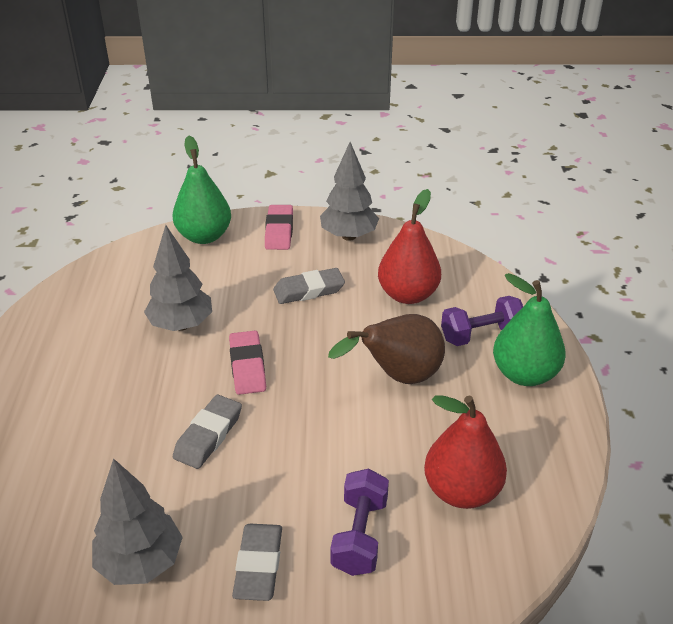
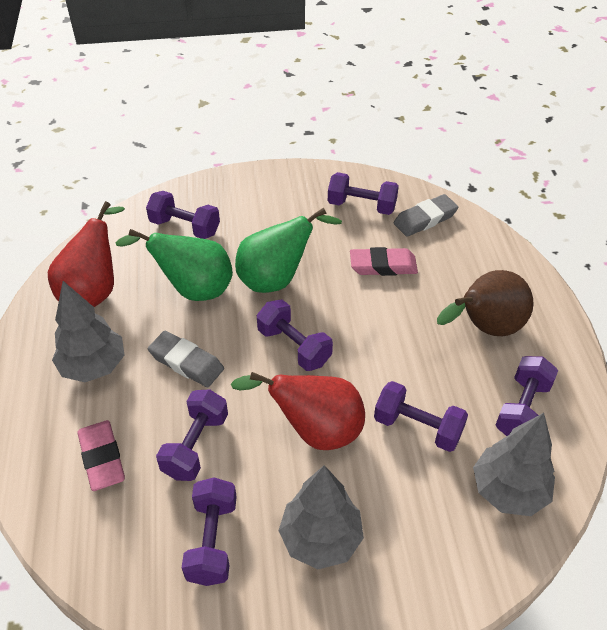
grey eraser: 3 -> 2
purple dumbbell: 2 -> 7

